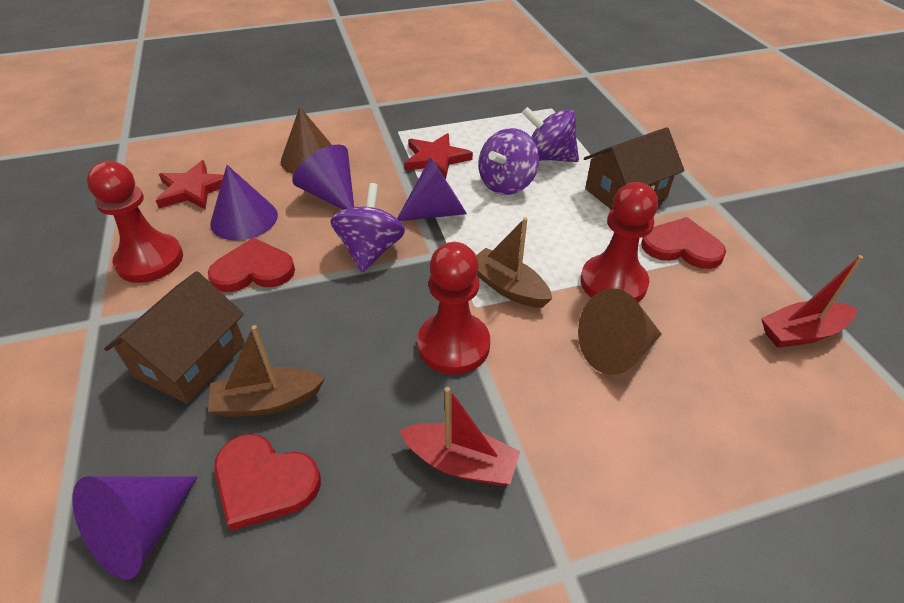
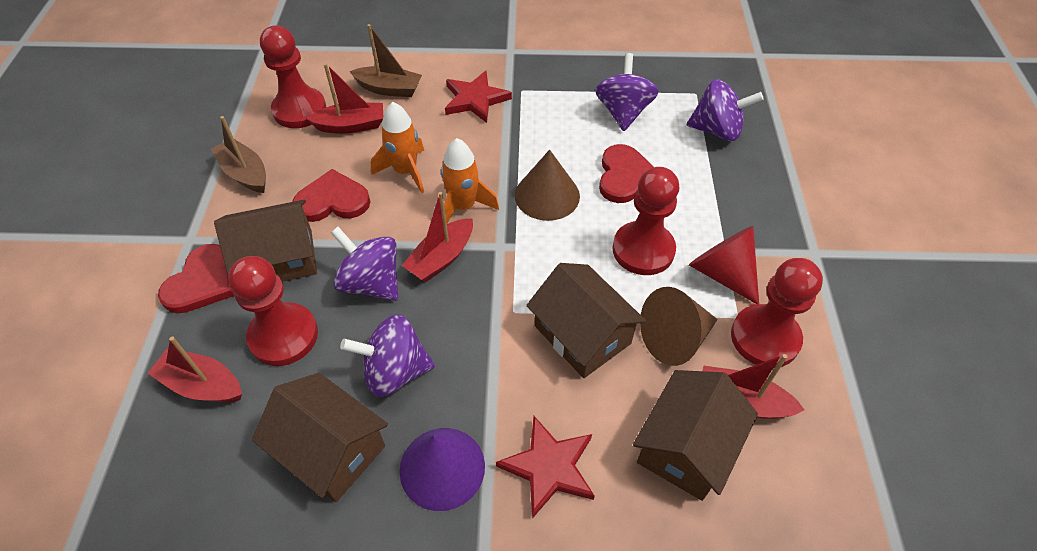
brown house: 2 -> 4
orange rocket: 0 -> 2
purple cone: 4 -> 1
purple spinning top: 3 -> 4
red boat: 2 -> 4
red cone: 0 -> 1
red pawn: 3 -> 4

